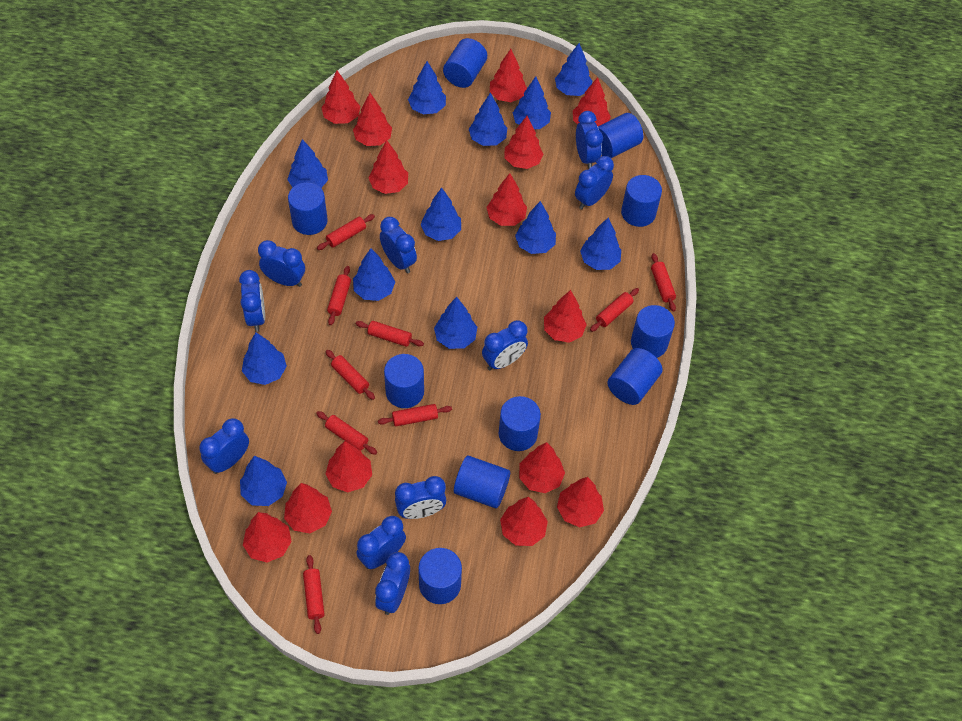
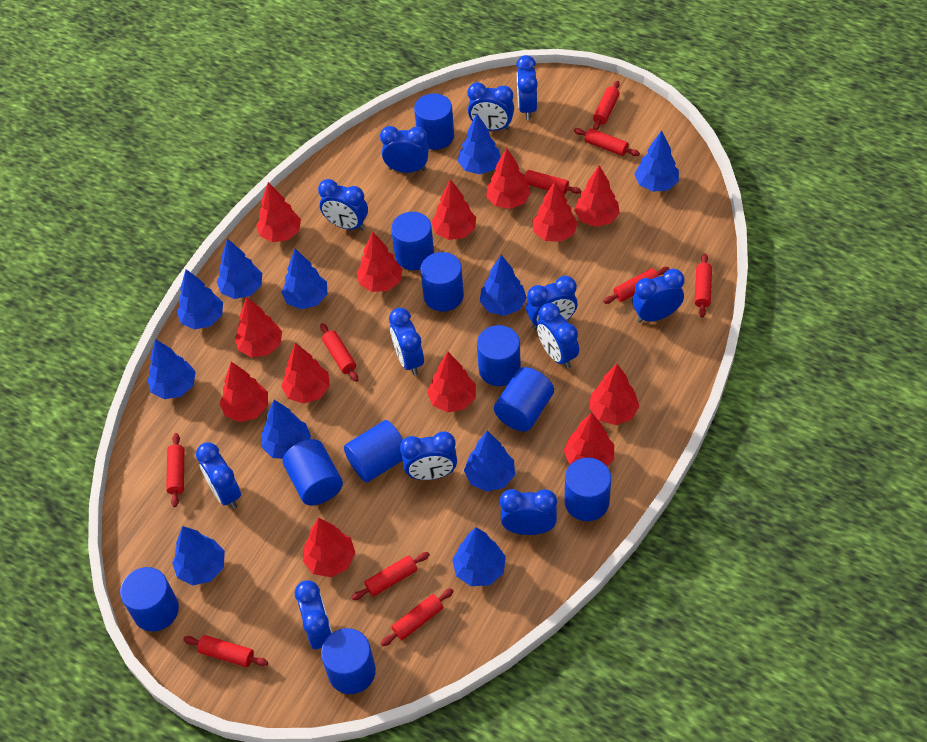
blue clock: 10 -> 12
blue tree: 12 -> 11
red rolling pin: 9 -> 10
red tree: 14 -> 13

